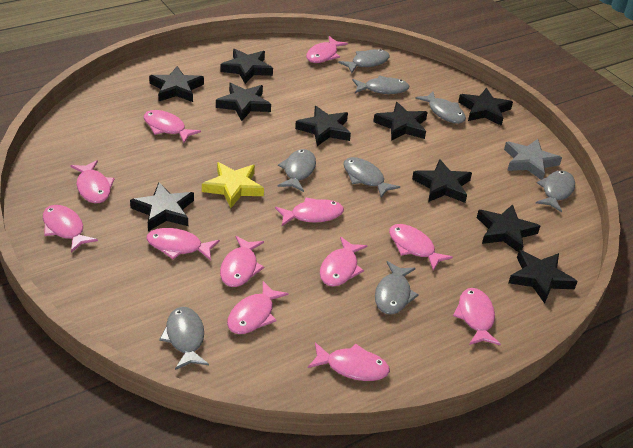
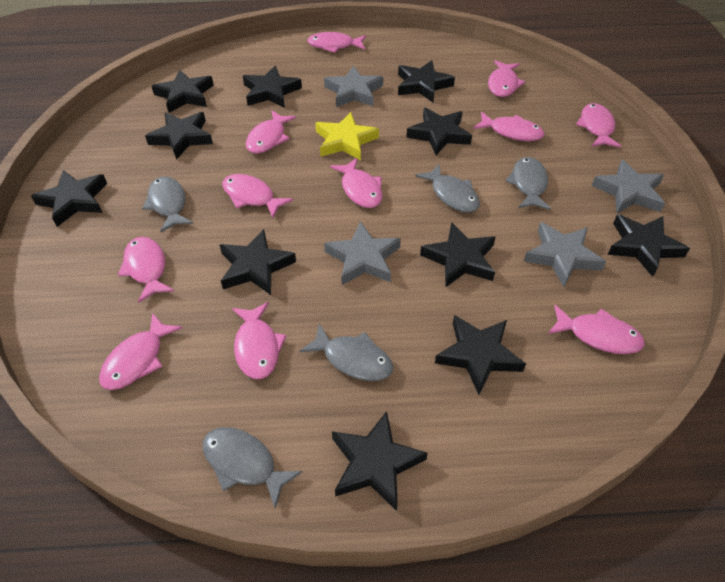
black star: 10 -> 11
grey fish: 8 -> 5
grey star: 1 -> 4
pink fish: 12 -> 11

